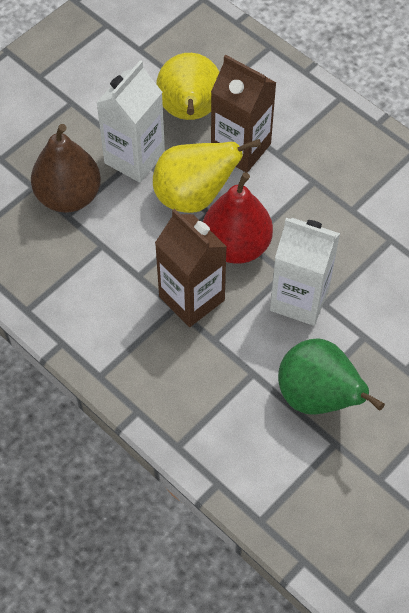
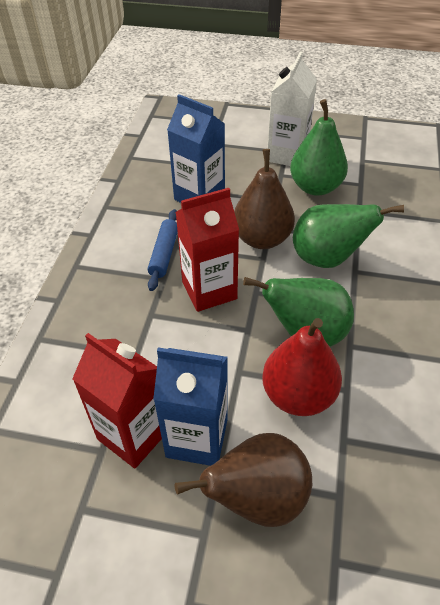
blue carton: 0 -> 2
blue rolling pin: 0 -> 1
brown carton: 2 -> 0
brown pear: 1 -> 2
green pear: 1 -> 3
red carton: 0 -> 2
white carton: 2 -> 1
yellow pear: 2 -> 0

